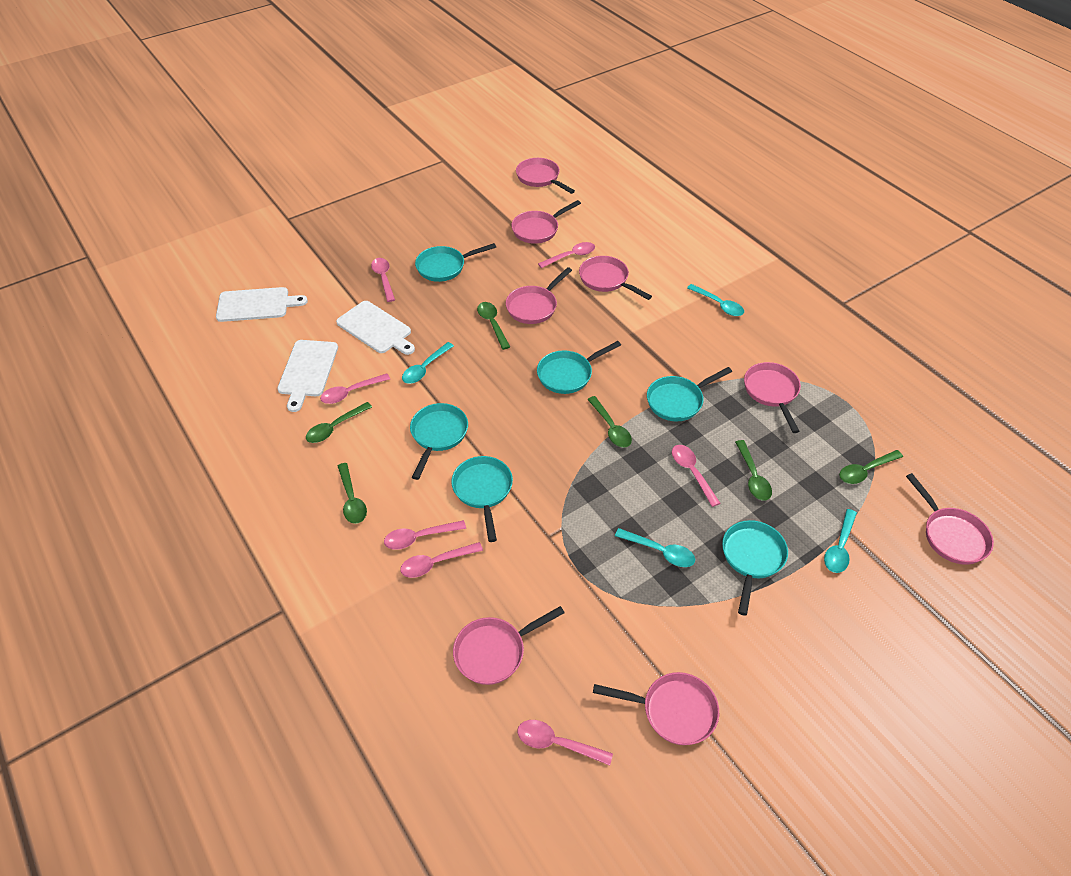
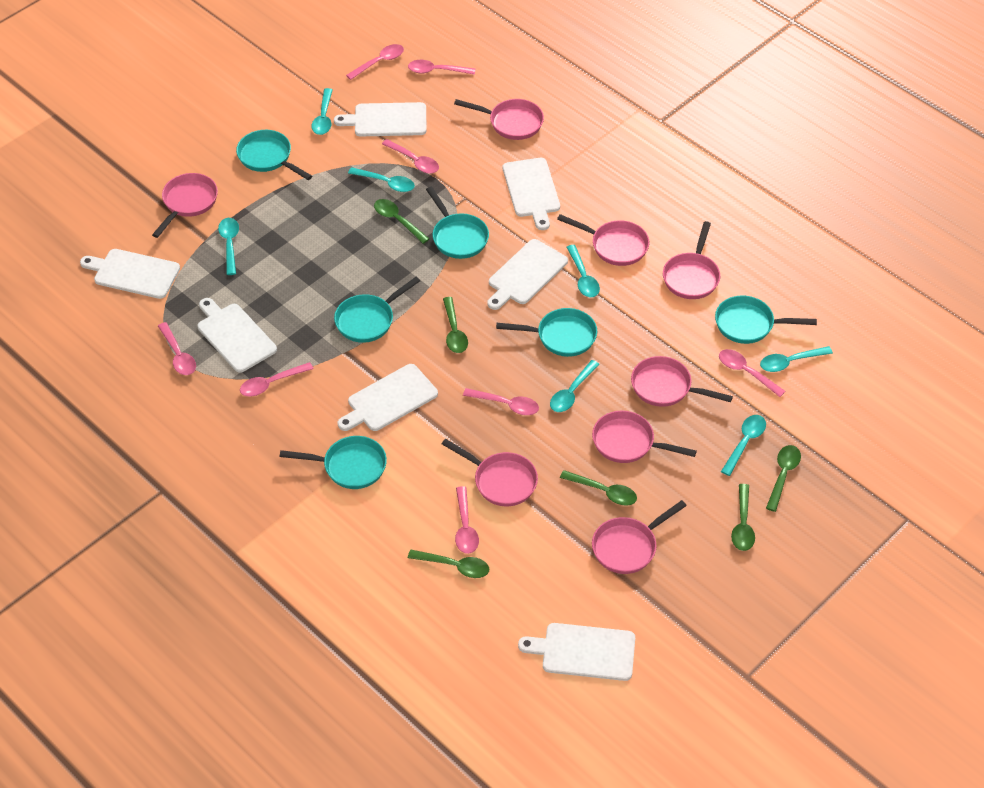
pink spoon: 7 -> 8
turquoise spoon: 4 -> 7
white cutting board: 3 -> 7

